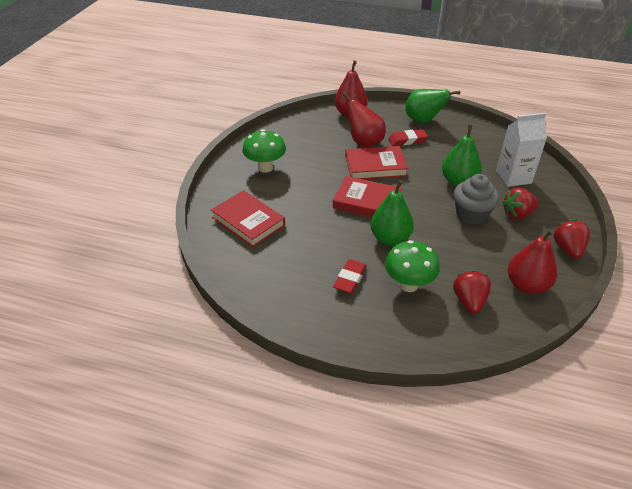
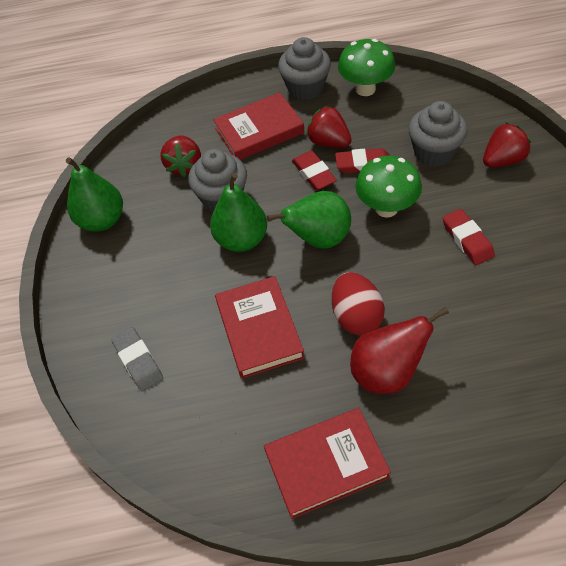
grey cupcake: 1 -> 3
grey eraser: 0 -> 1
red egg: 0 -> 1
red eraser: 2 -> 3
red pear: 3 -> 1
white carton: 1 -> 0

